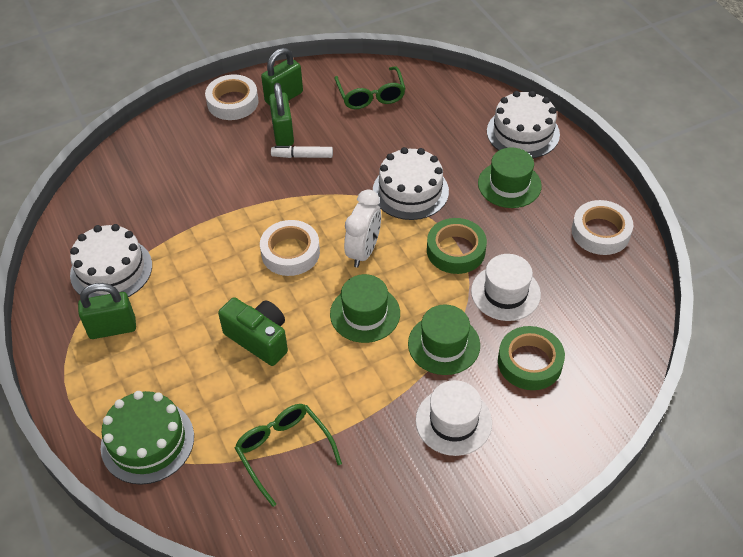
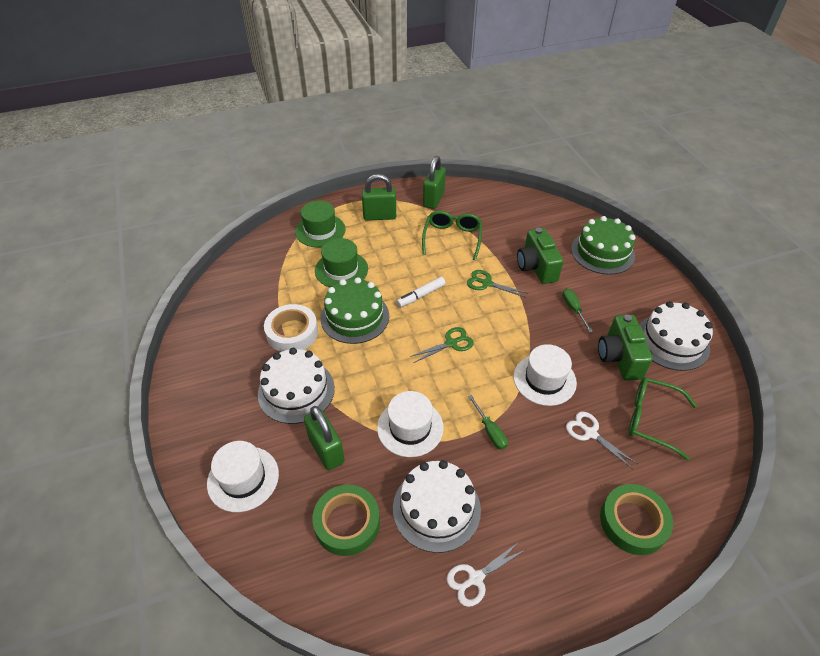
green cake: 1 -> 2
green camera: 1 -> 2
green hat: 3 -> 2
green scissors: 0 -> 2
green screwdriver: 0 -> 2
white clock: 1 -> 0
white hat: 2 -> 3
white scissors: 0 -> 2
white tape: 3 -> 1

